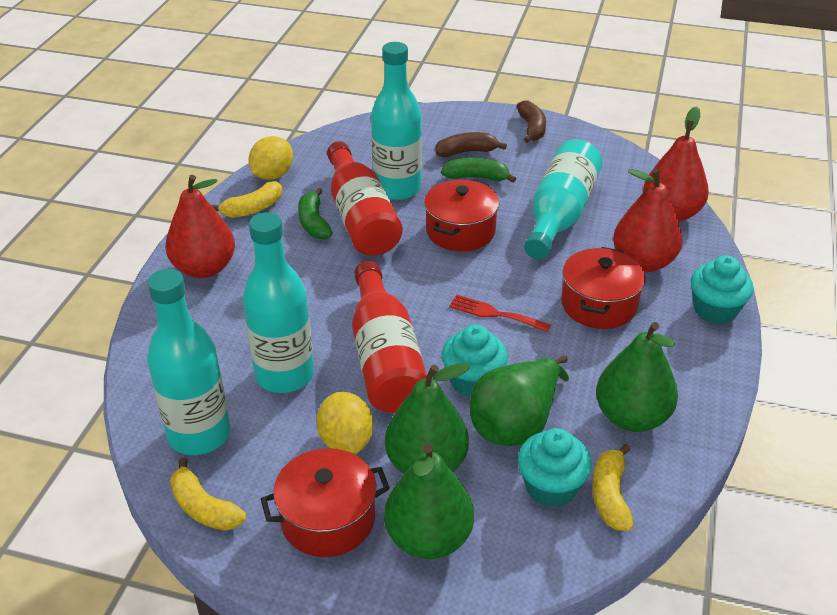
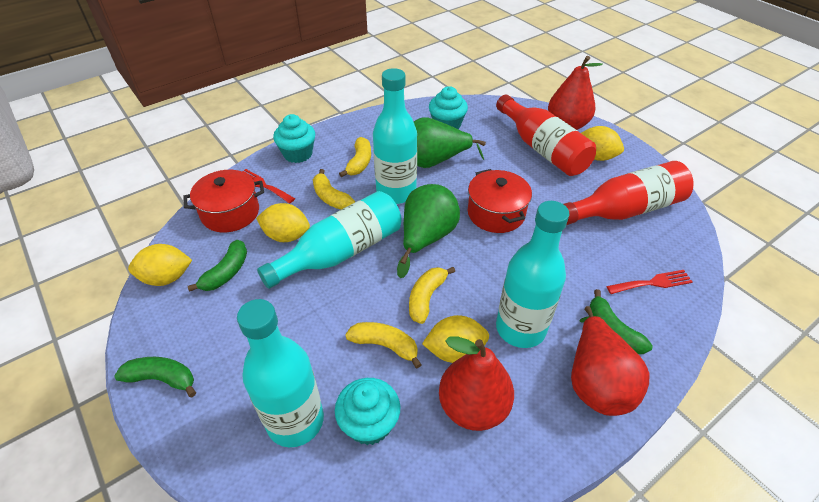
brown banana: 2 -> 0
green banana: 2 -> 3
green pear: 4 -> 2
red fork: 1 -> 2
red pot: 3 -> 2
yellow banana: 3 -> 4
yellow lemon: 2 -> 4

